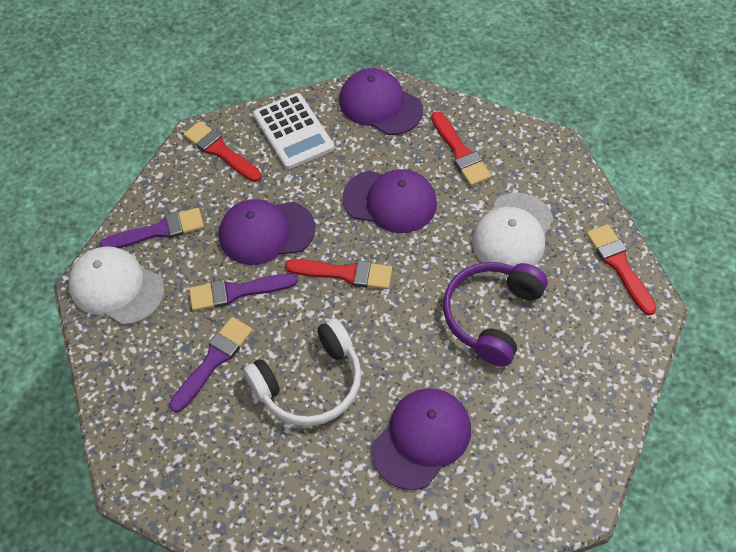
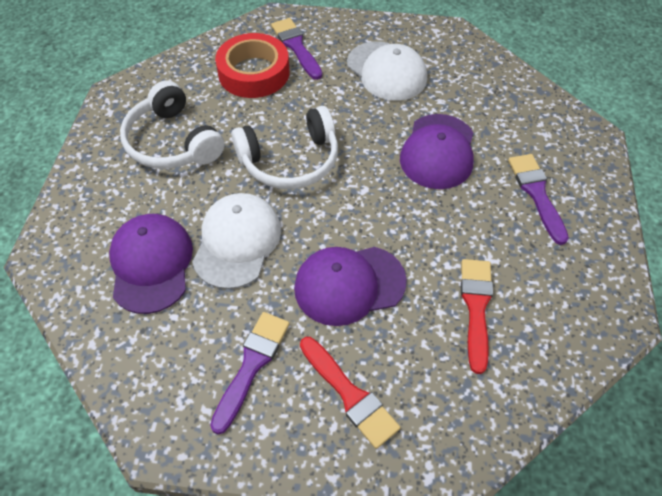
purple cap: 4 -> 3
purple headphones: 1 -> 0
red brush: 4 -> 2
red tape: 0 -> 1
white calculator: 1 -> 0
white headphones: 1 -> 2

